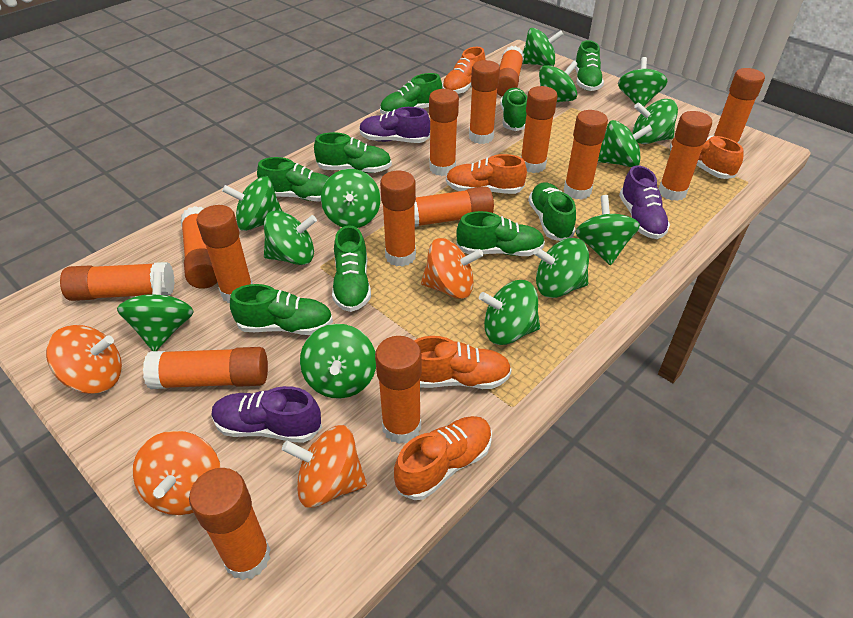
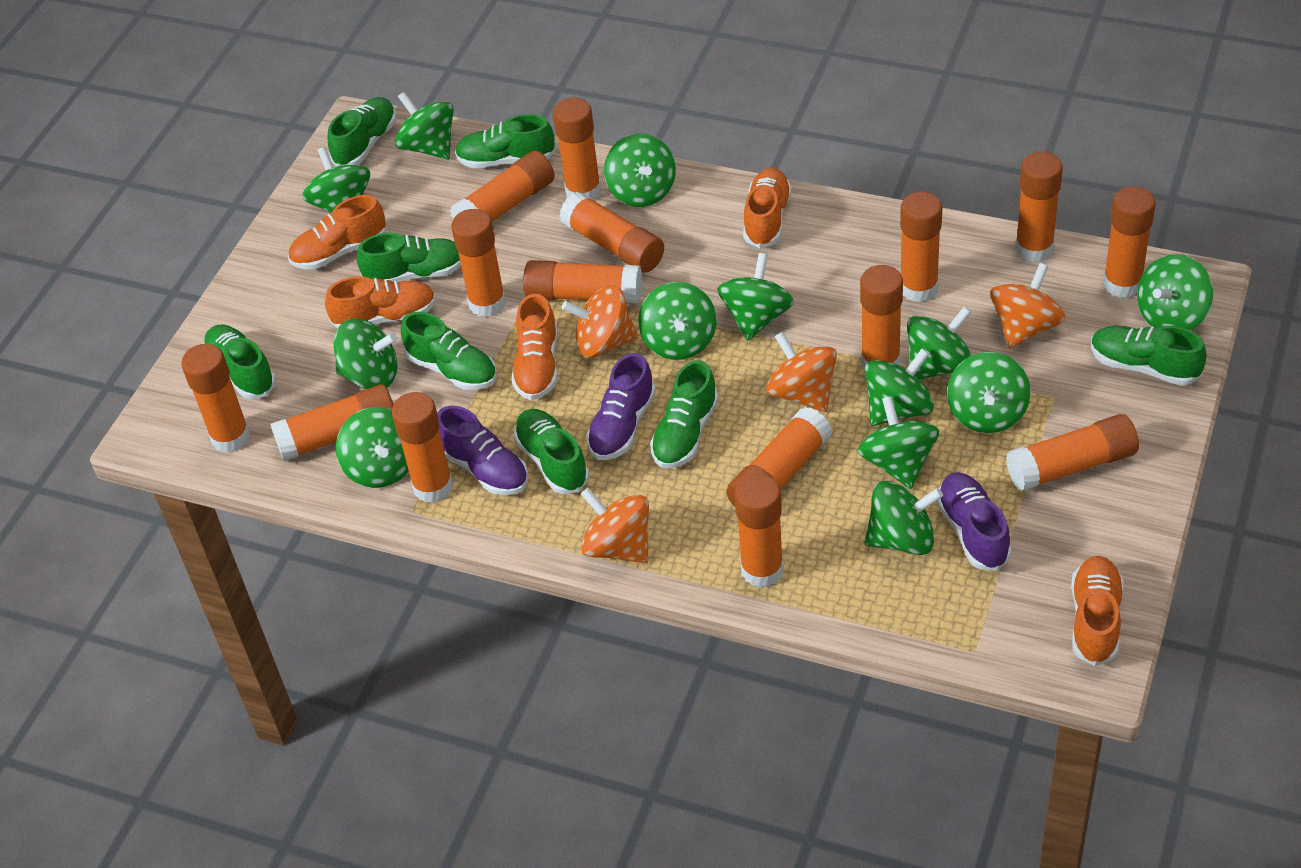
green shoe: 9 -> 8

